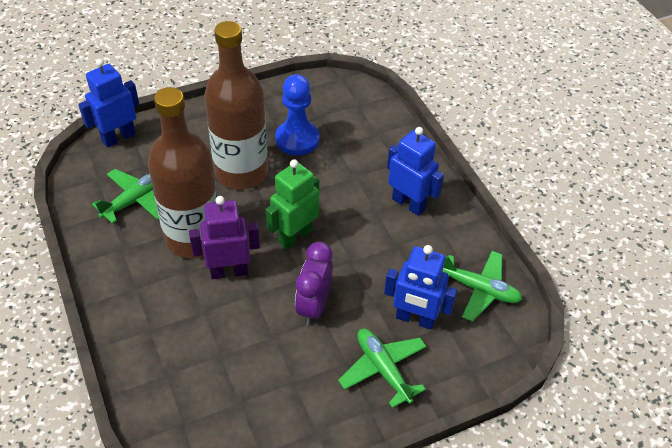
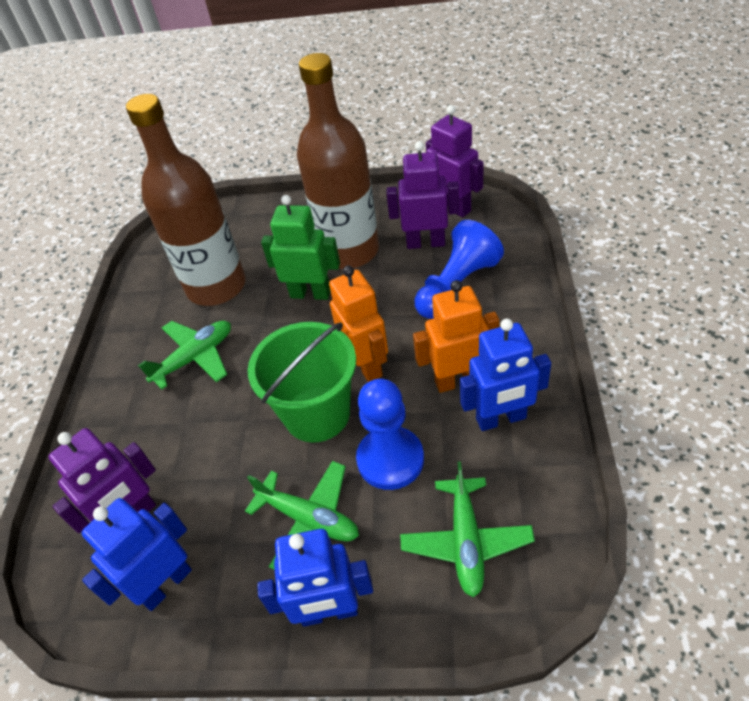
blue pawn: 1 -> 2
green bucket: 0 -> 1
orange robot: 0 -> 2
purple clock: 1 -> 0
purple robot: 1 -> 3

